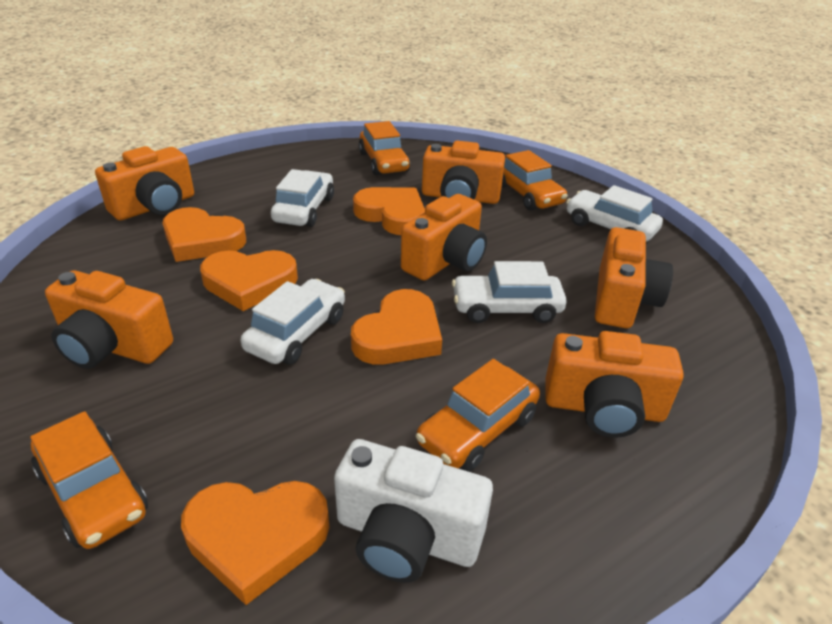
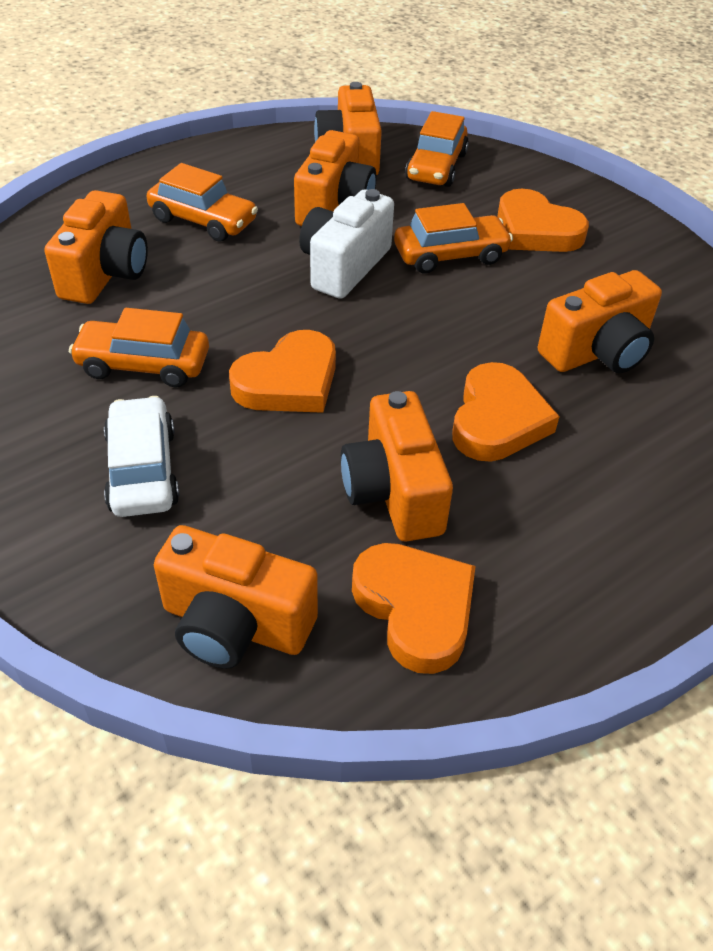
orange heart: 5 -> 4
white car: 4 -> 1

